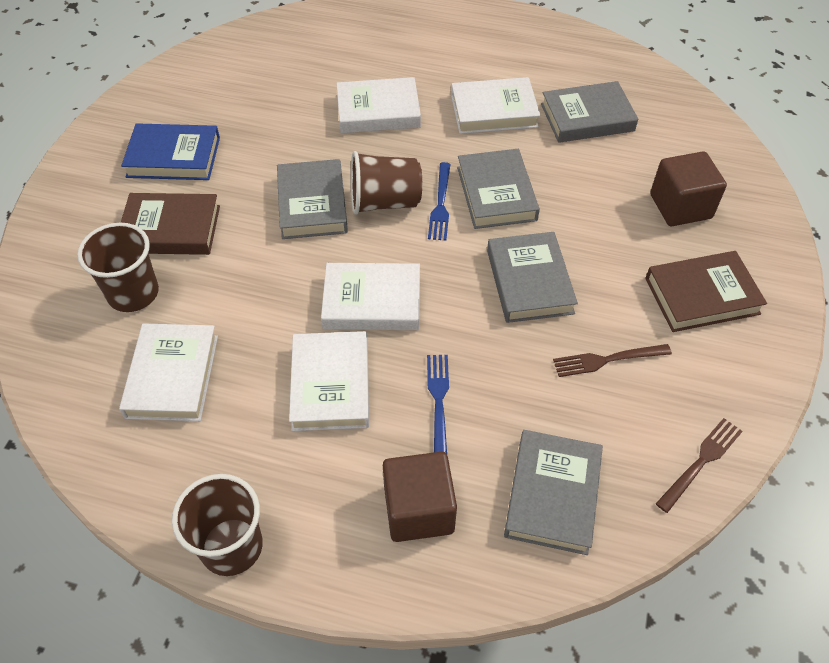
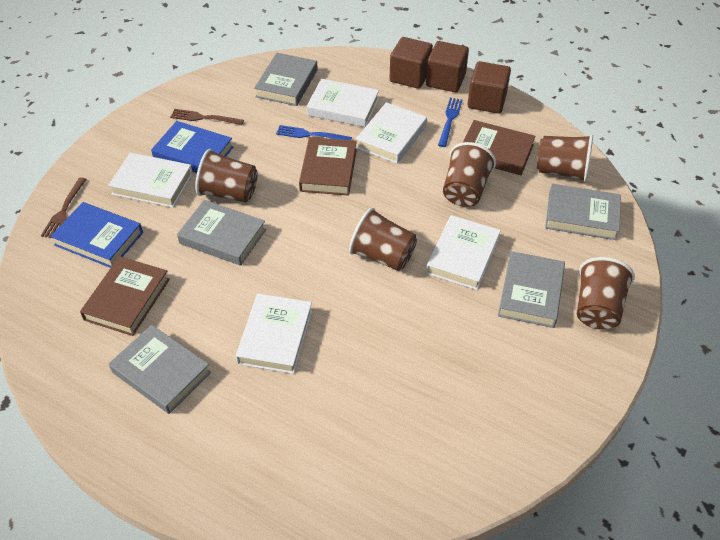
blue book: 1 -> 2
brown book: 2 -> 3
brown cube: 2 -> 3
brown cup: 3 -> 5

